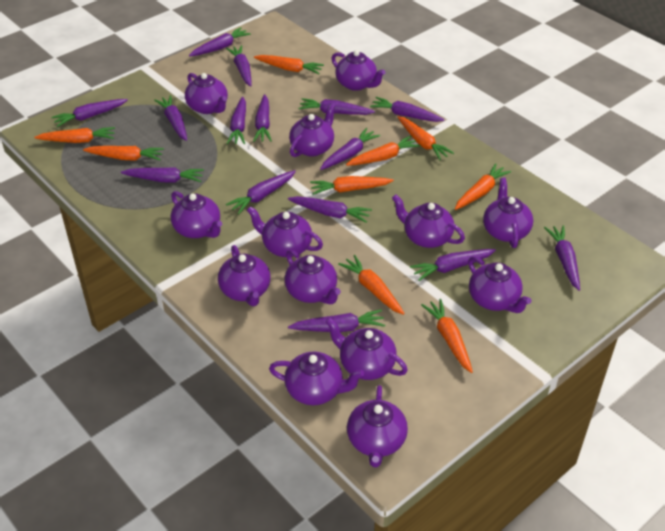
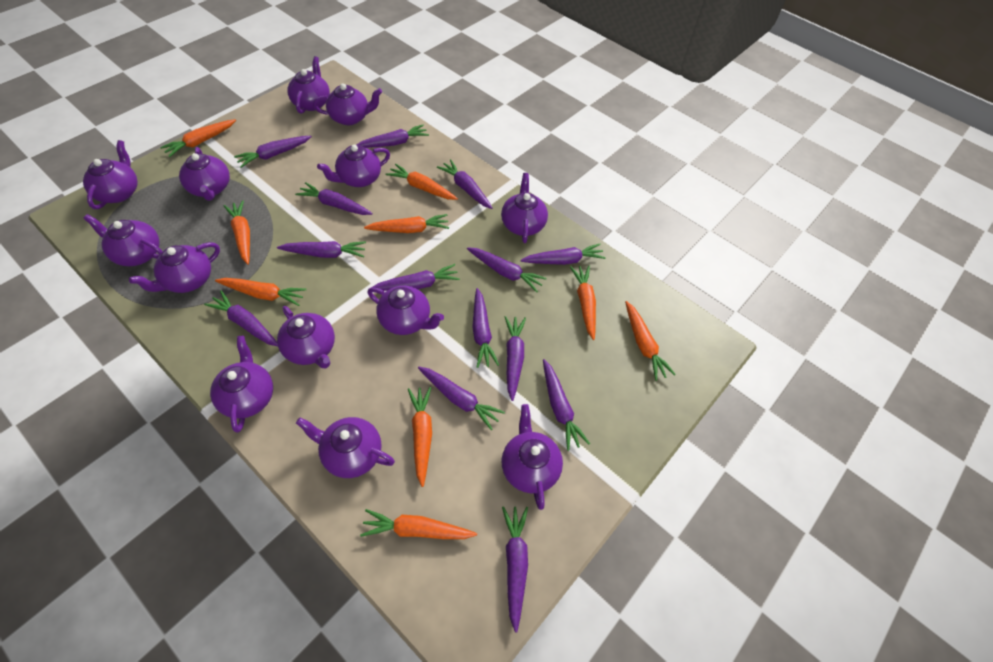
purple carrot: 15 -> 14

